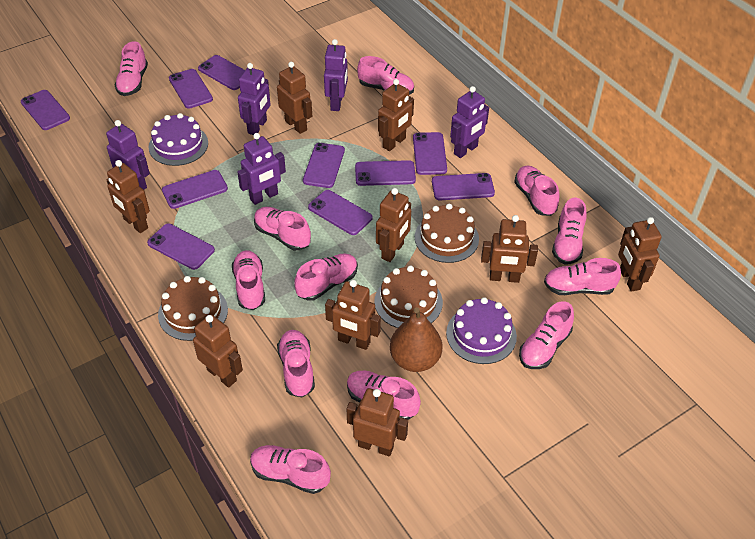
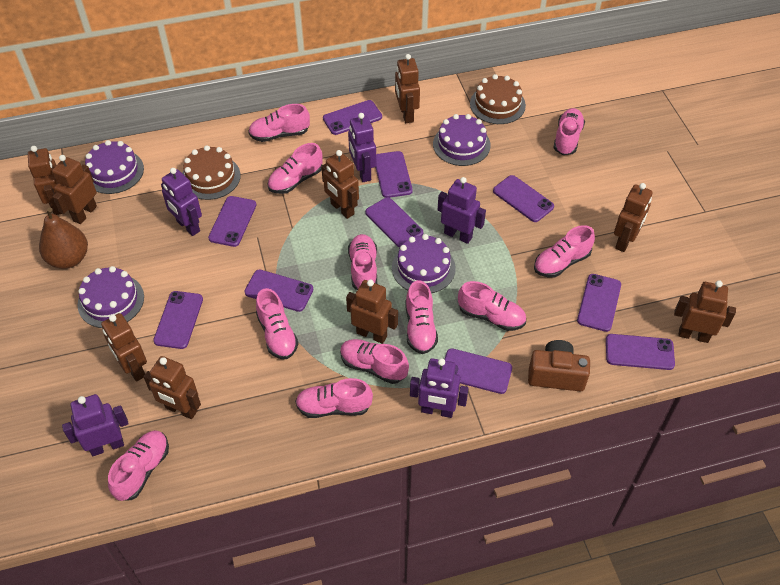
brown cake: 3 -> 2
brown camera: 0 -> 1
pink shoe: 12 -> 11
purple cake: 2 -> 4

